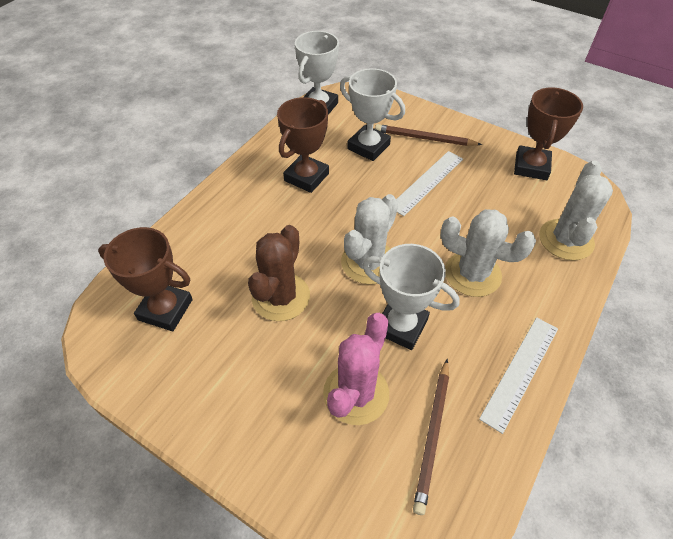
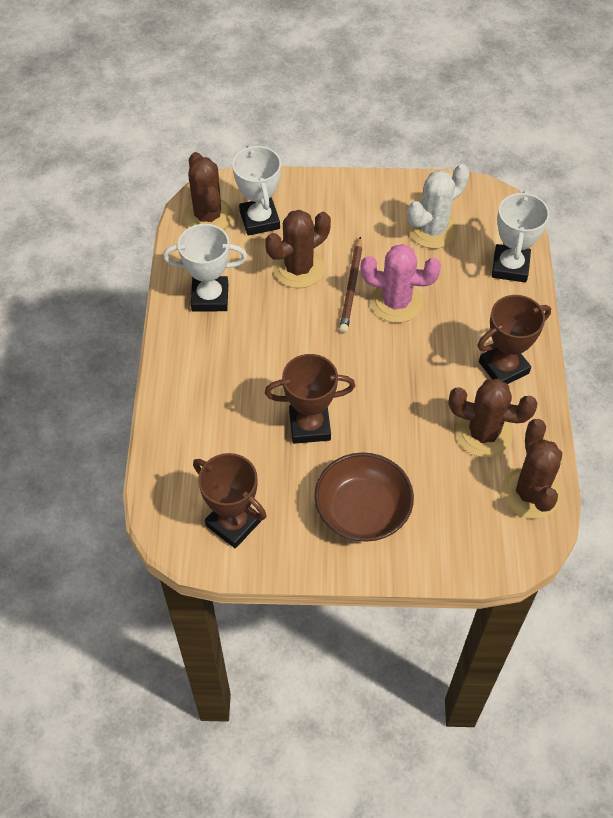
brown bowl: 0 -> 1
brown cactus: 1 -> 4
brown pencil: 2 -> 1
white cactus: 3 -> 1
white ruler: 2 -> 0

